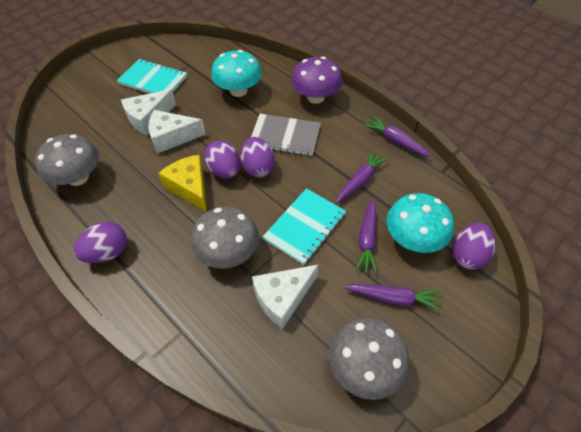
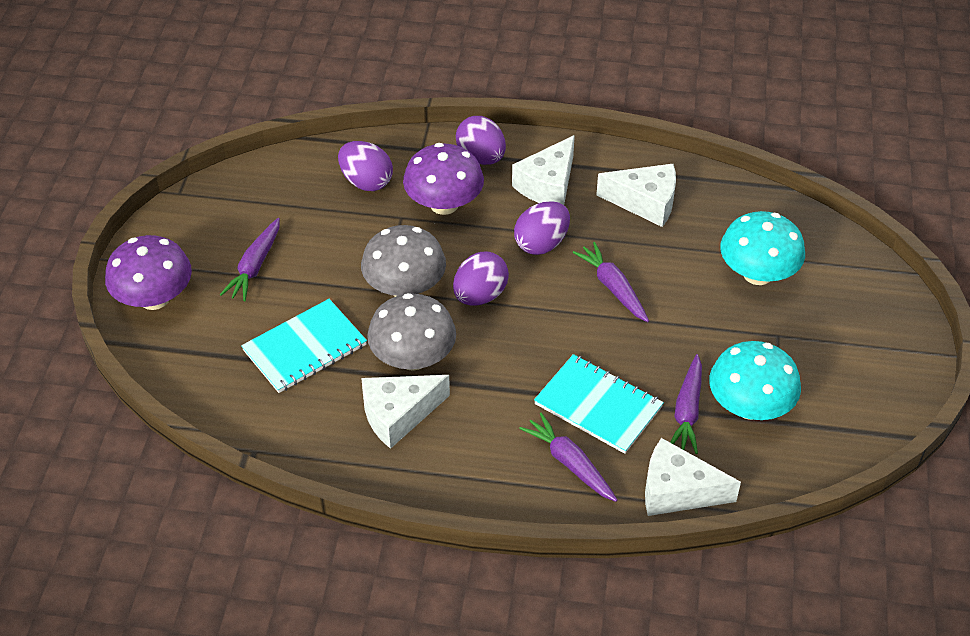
grey mushroom: 3 -> 2
grey notebook: 1 -> 0
purple mushroom: 1 -> 2
white cheese: 3 -> 4
yellow cheese: 1 -> 0

